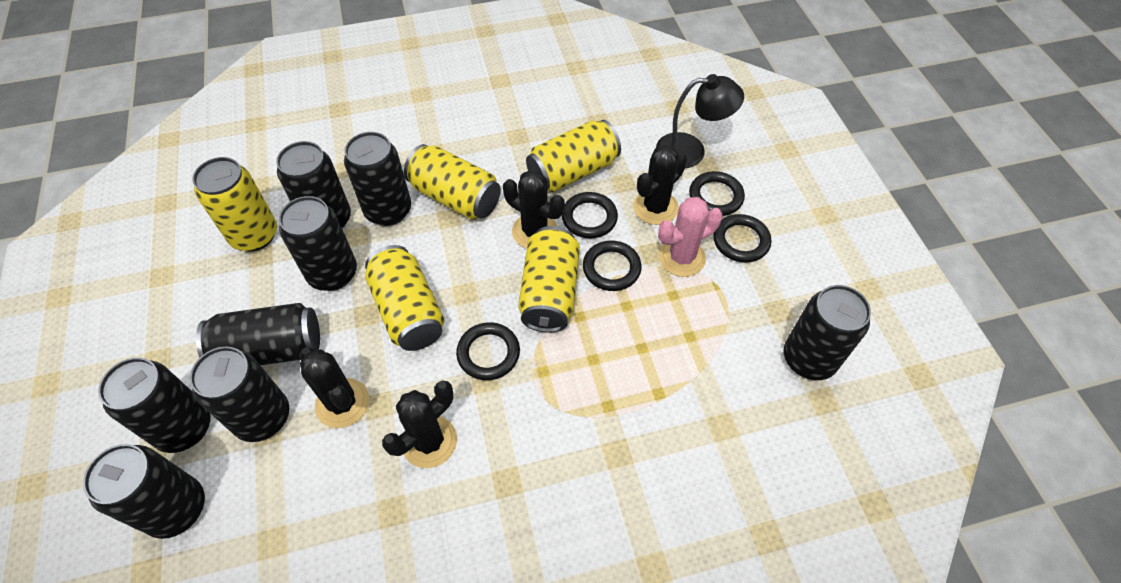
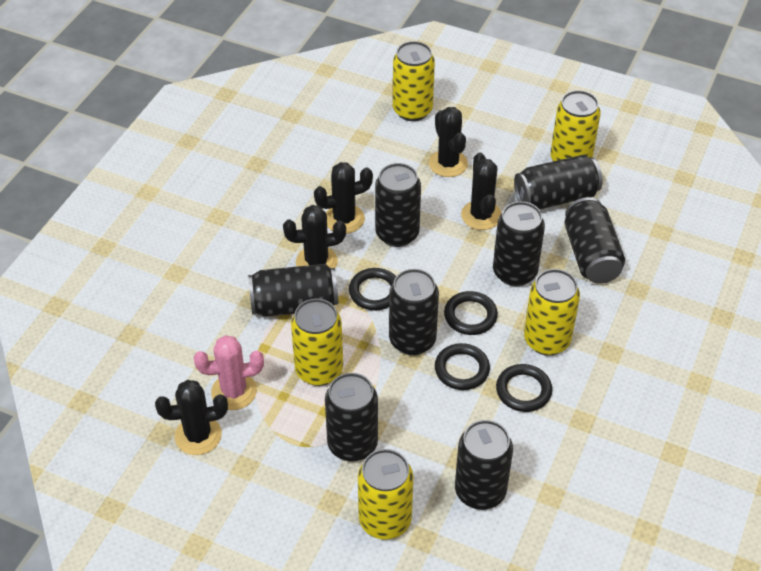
black cactus: 4 -> 5
black lamp: 1 -> 0
black ring: 5 -> 4

